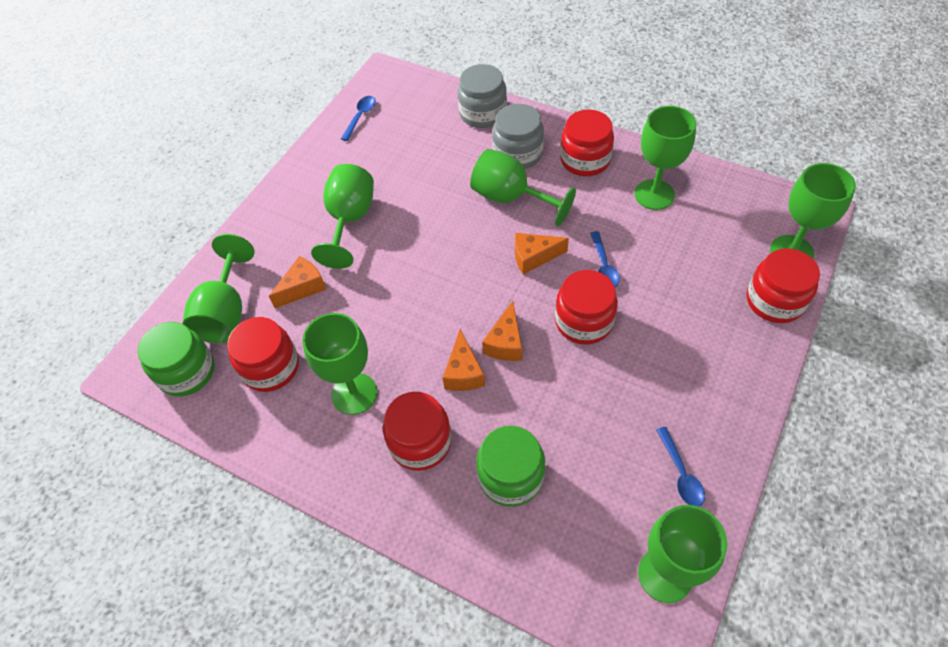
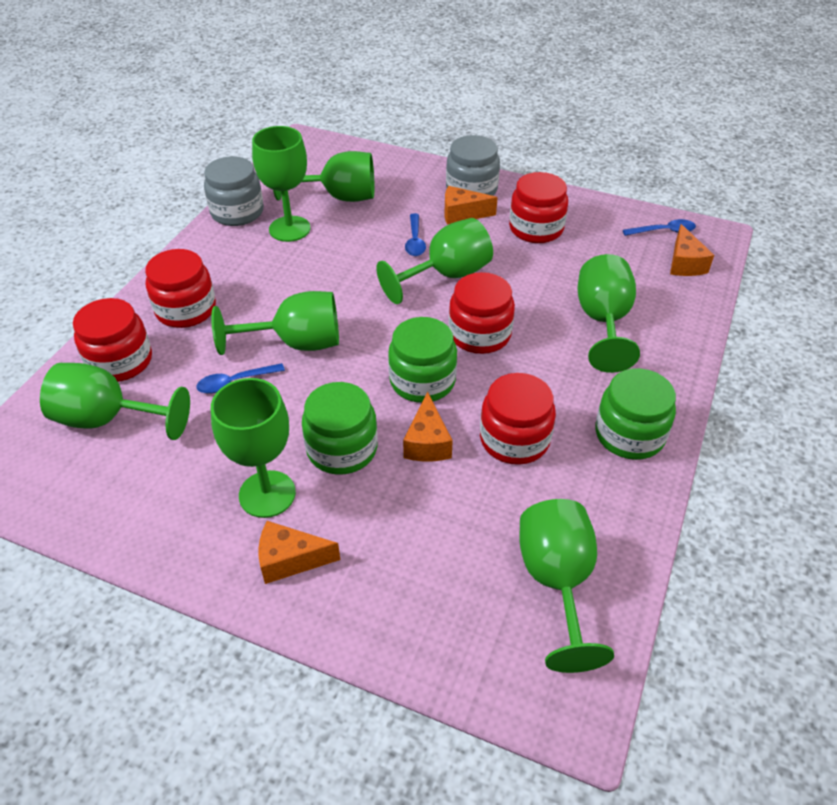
green goblet: 7 -> 8
green jar: 2 -> 3

